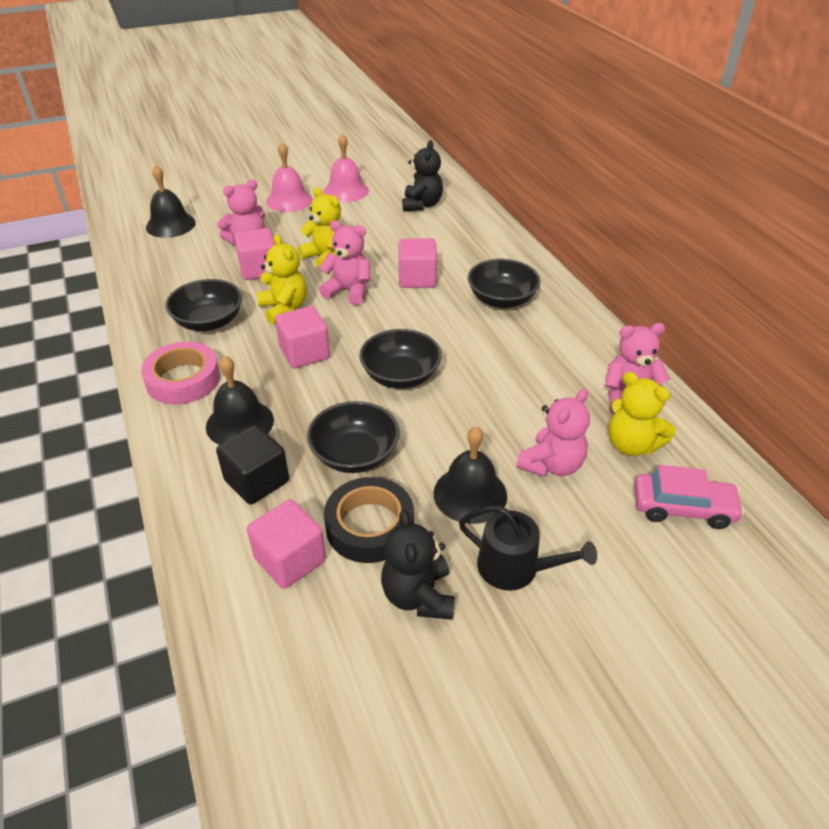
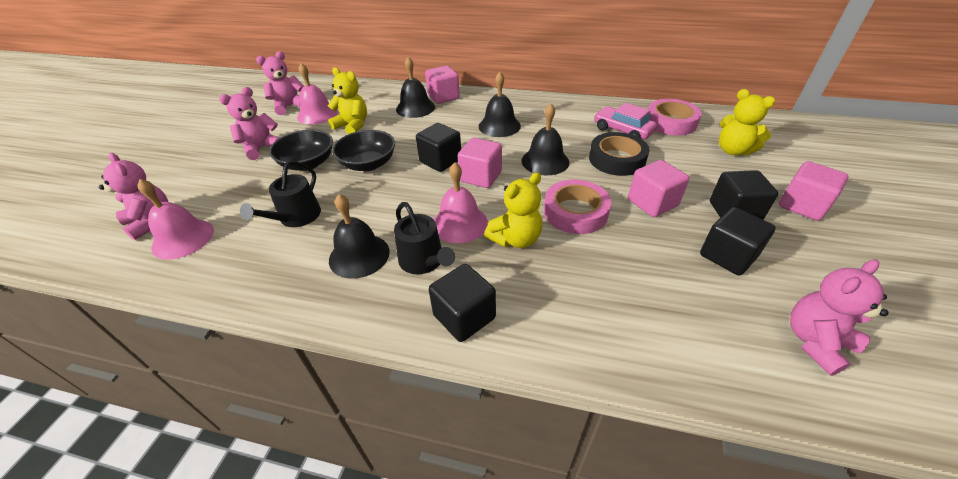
black bell: 3 -> 4
black bowl: 4 -> 2
black cube: 1 -> 4
black teddy bear: 2 -> 0
black watering can: 1 -> 2
pink bell: 2 -> 3
pink tape: 1 -> 2

